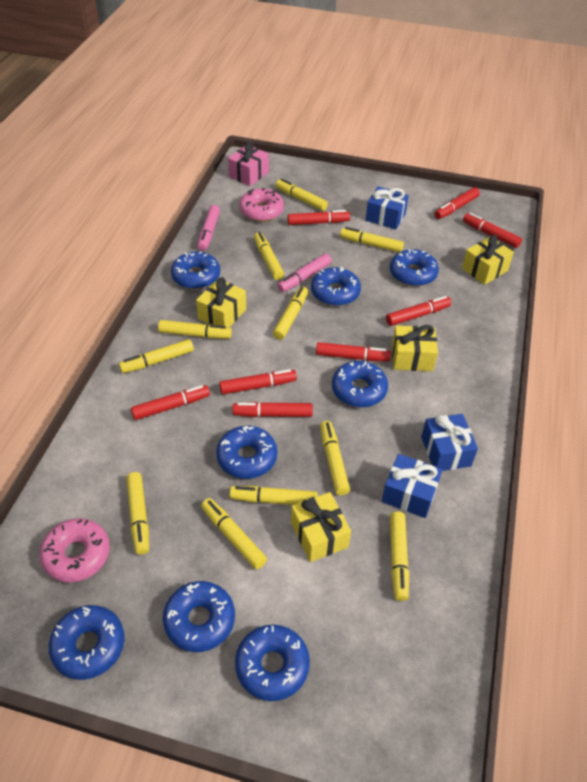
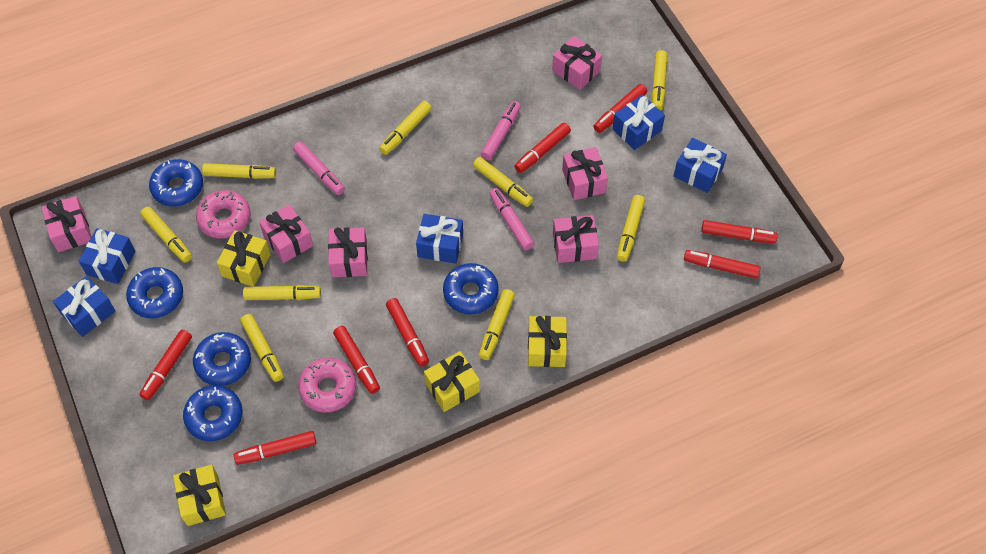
blue donut: 8 -> 5
blue gift: 3 -> 5
pink gift: 1 -> 6
pink marker: 2 -> 3
yellow marker: 11 -> 9

